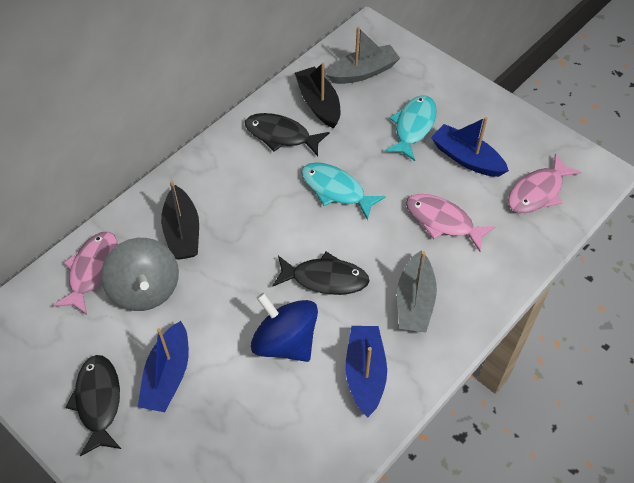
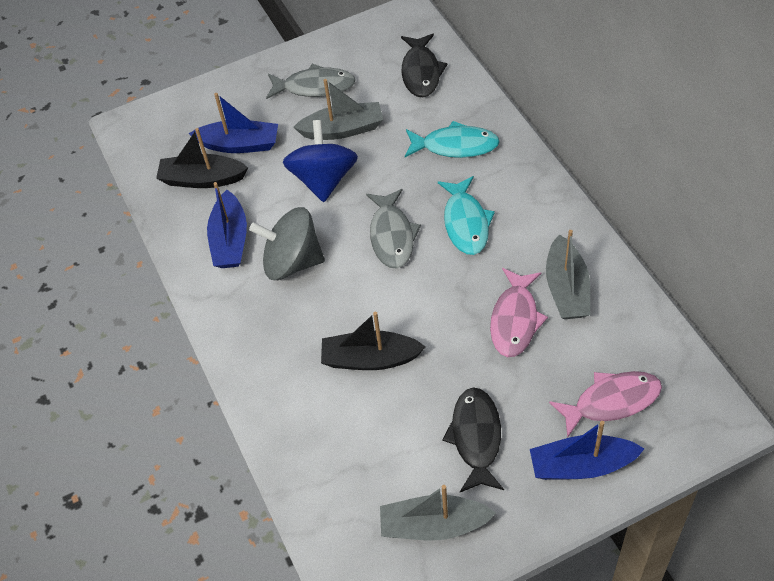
black fish: 3 -> 2
grey boat: 2 -> 3
grey fish: 0 -> 2
pink fish: 3 -> 2

